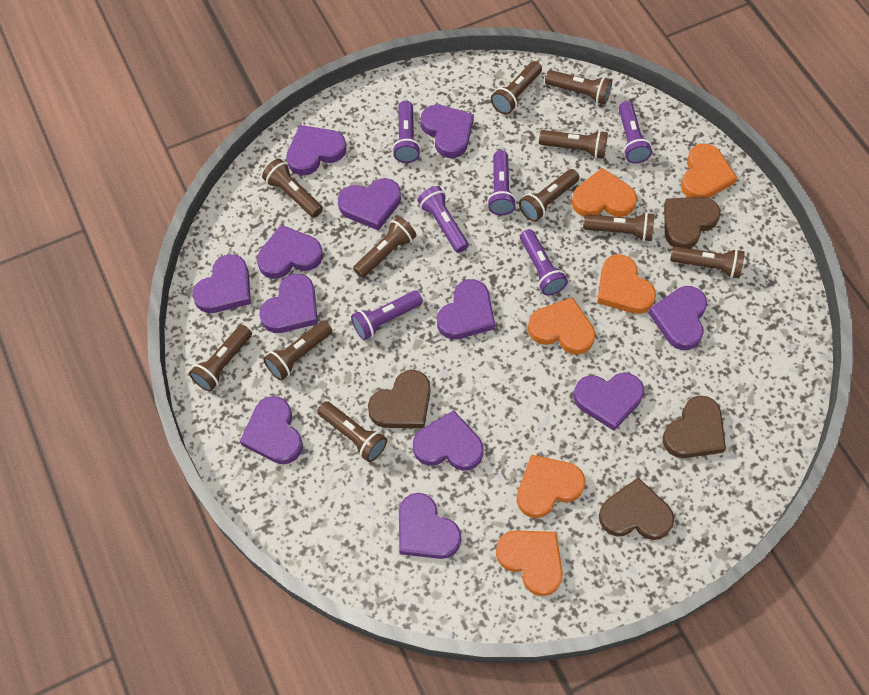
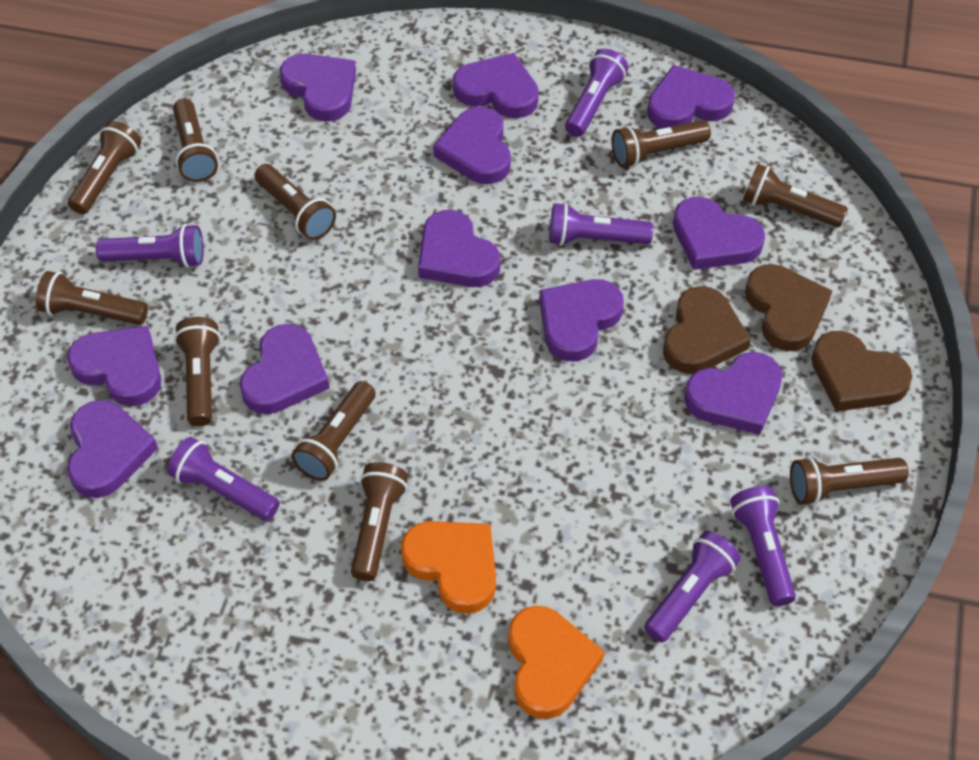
brown flashlight: 11 -> 10
brown heart: 4 -> 3
orange heart: 6 -> 2
purple heart: 12 -> 11

